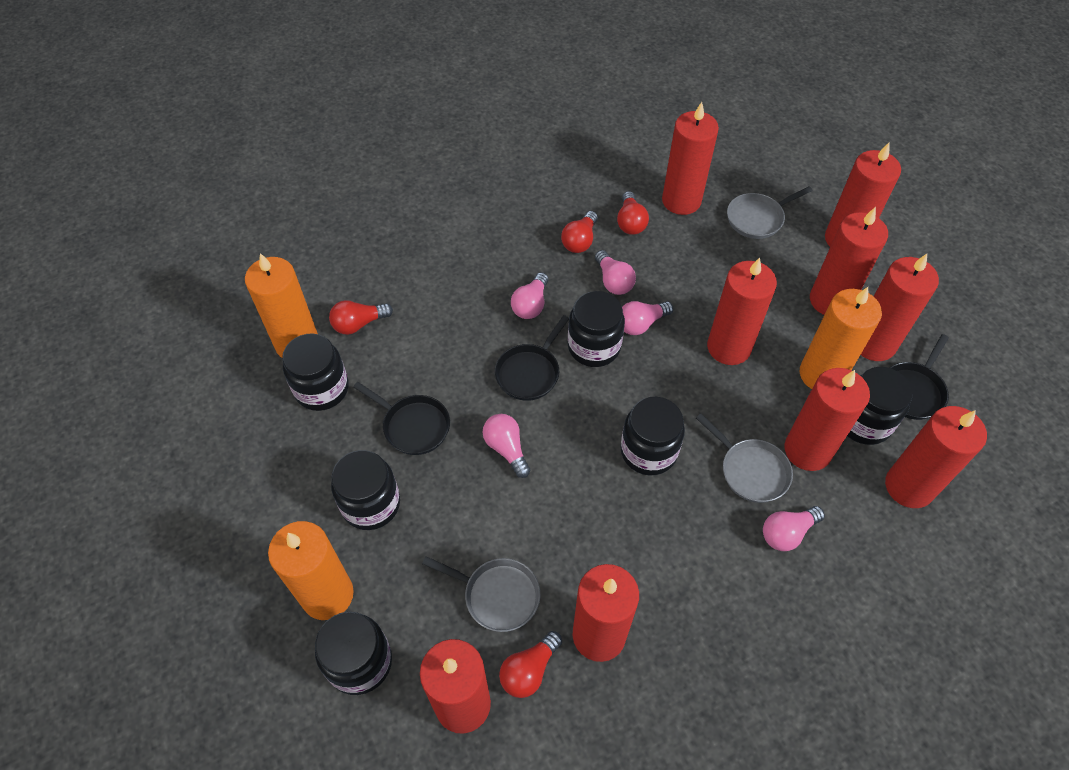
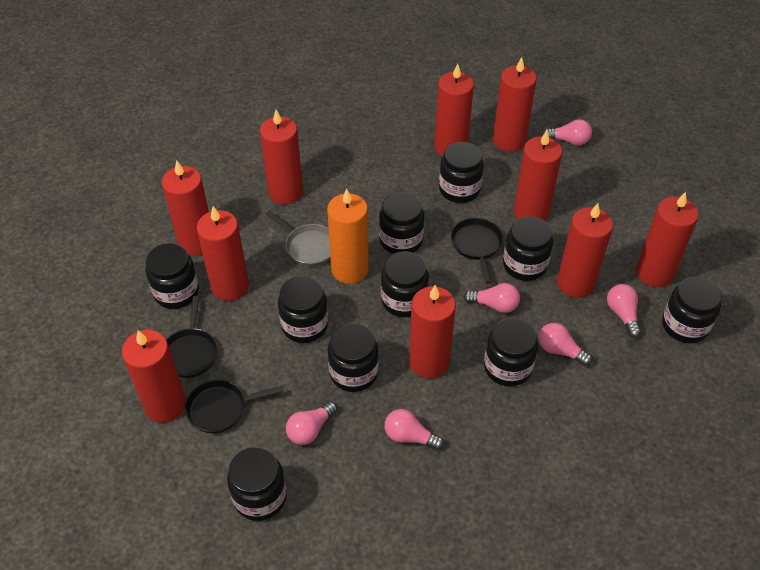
black jar: 6 -> 10
grey pan: 3 -> 1
orange candle: 3 -> 1
pink light bulb: 5 -> 6
red candle: 9 -> 10
red light bulb: 4 -> 0

